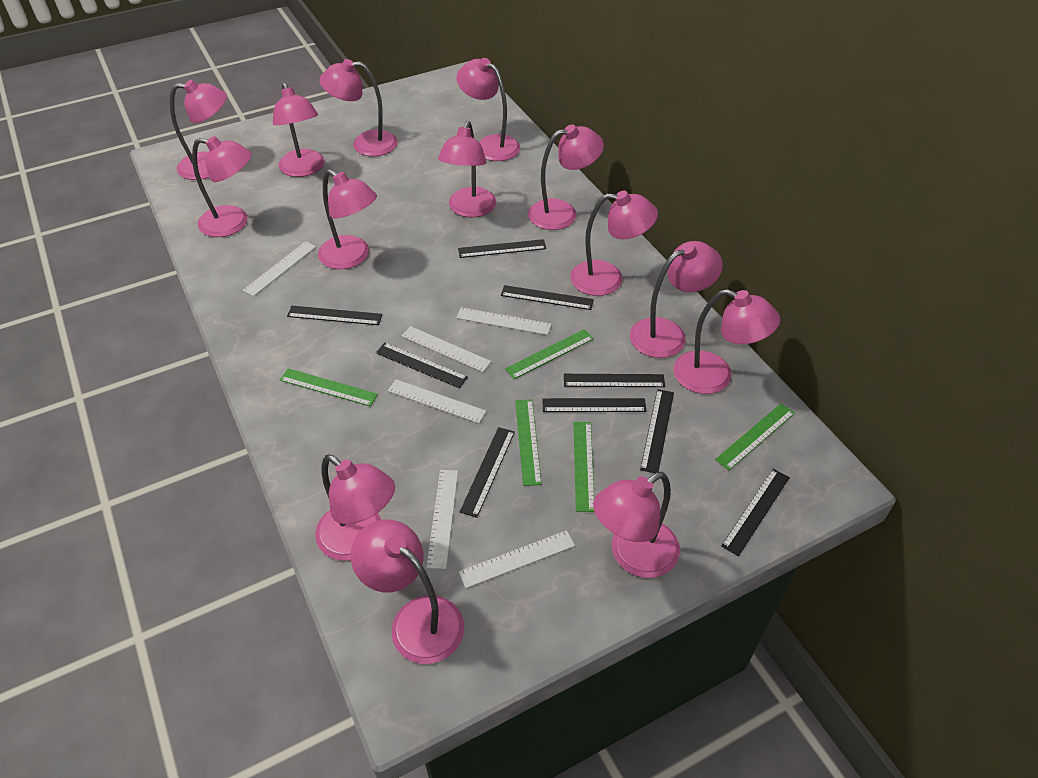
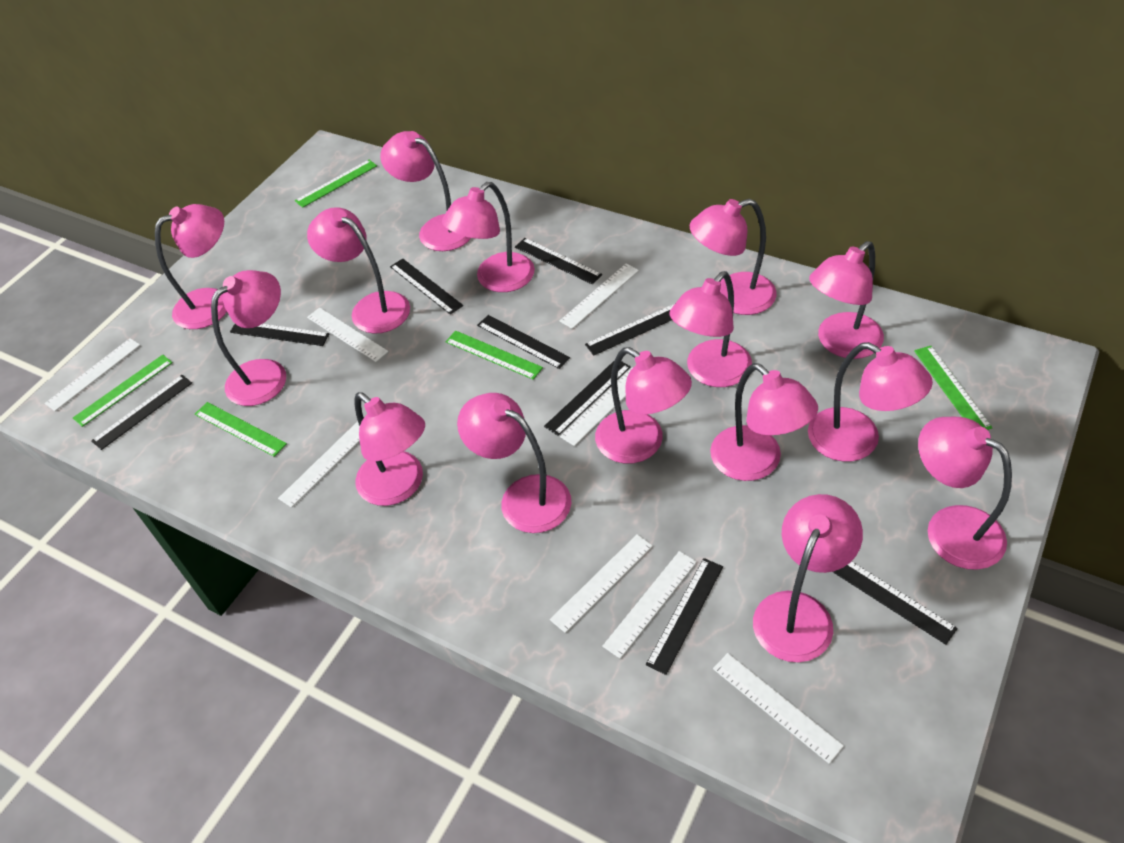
pink lamp: 14 -> 15
white ruler: 6 -> 8

